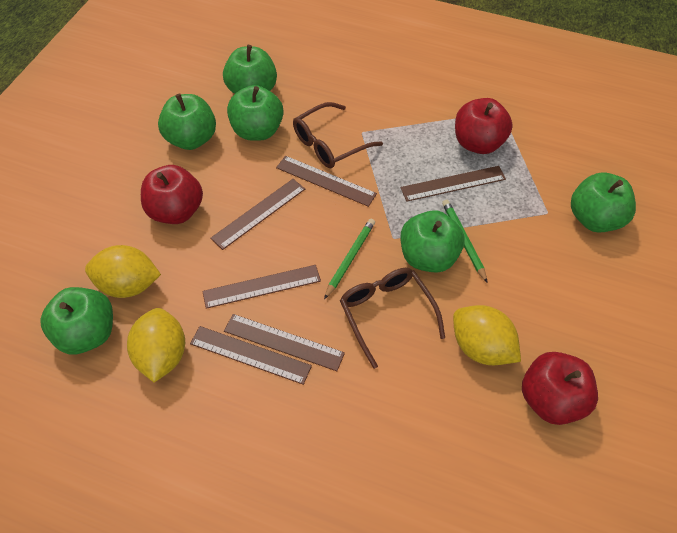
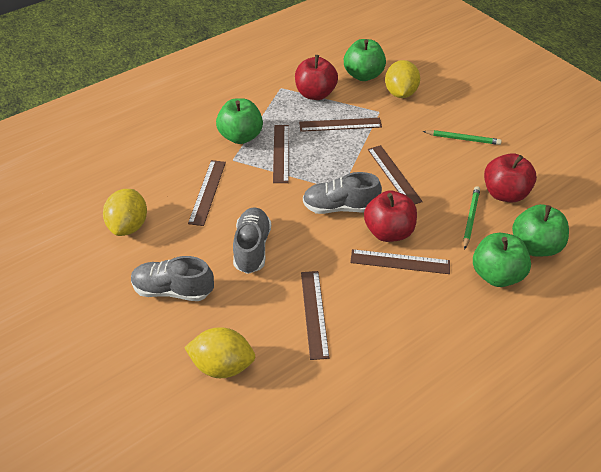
brown glasses: 2 -> 0
green apple: 6 -> 4
grey shoe: 0 -> 3

